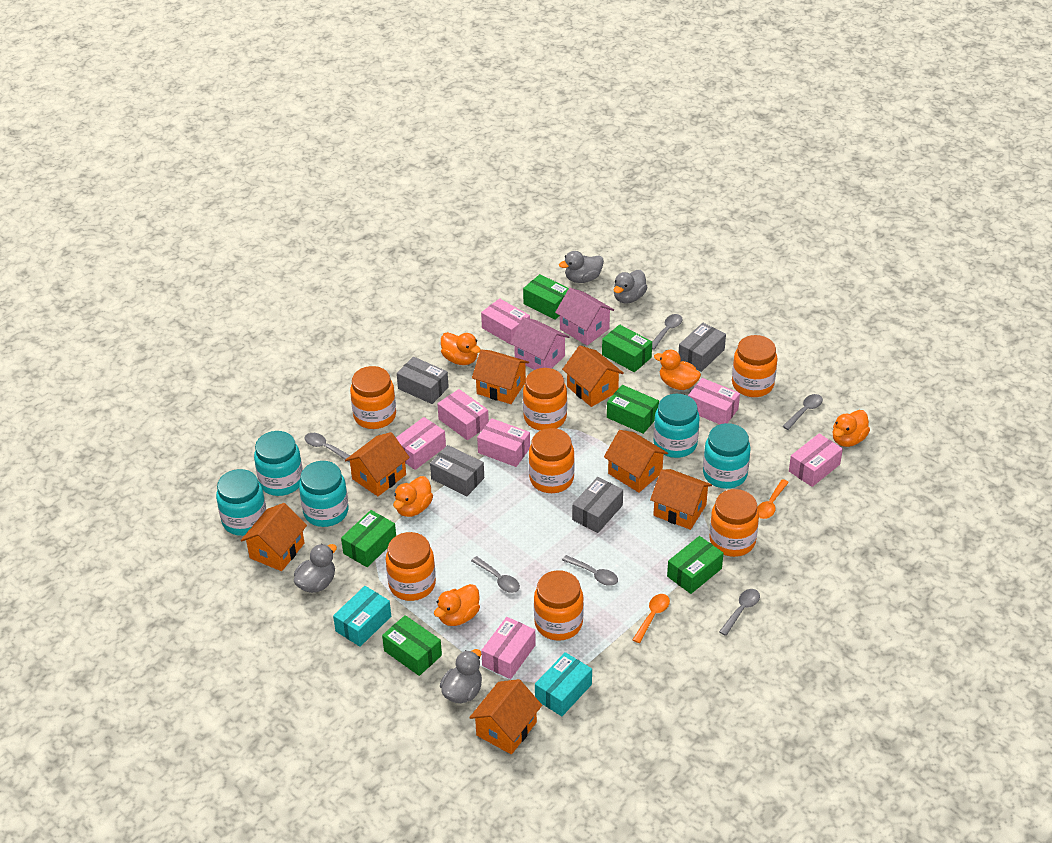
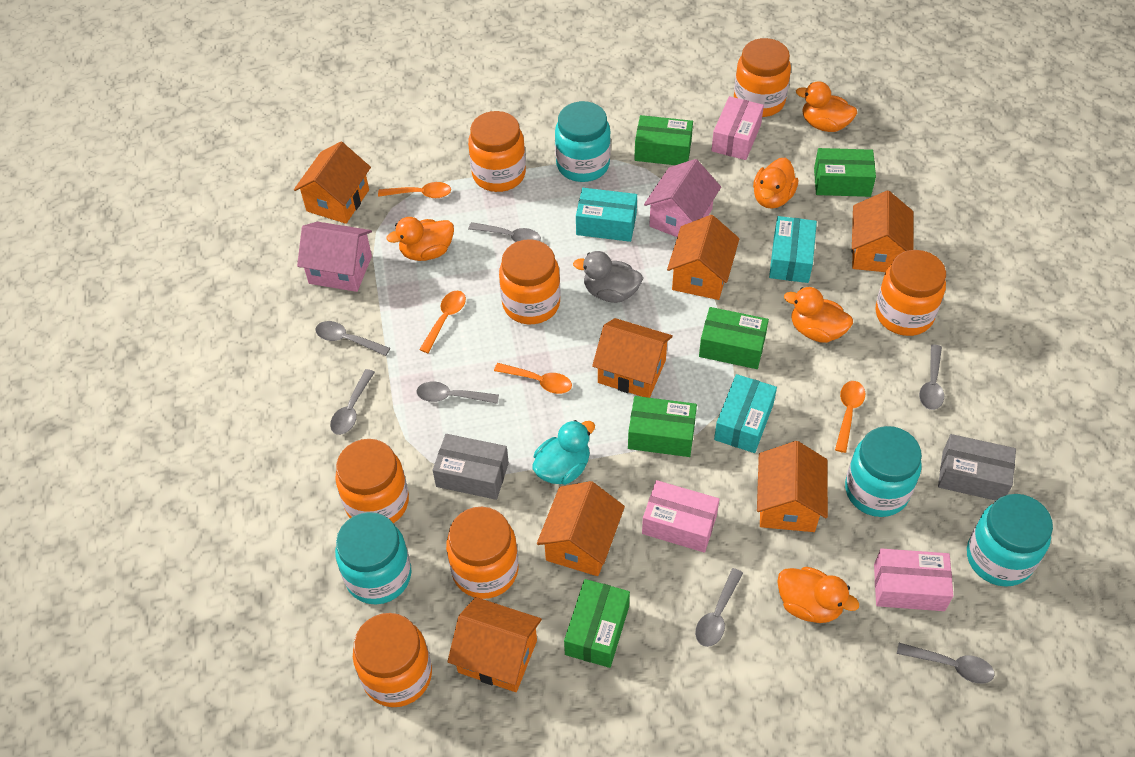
green box: 6 -> 5
grey box: 4 -> 2
grey duck: 4 -> 1
grey spoon: 6 -> 7
orange spoon: 2 -> 4
pink box: 7 -> 3
turquoise box: 2 -> 3
turquoise duck: 0 -> 1
turquoise jar: 5 -> 4

